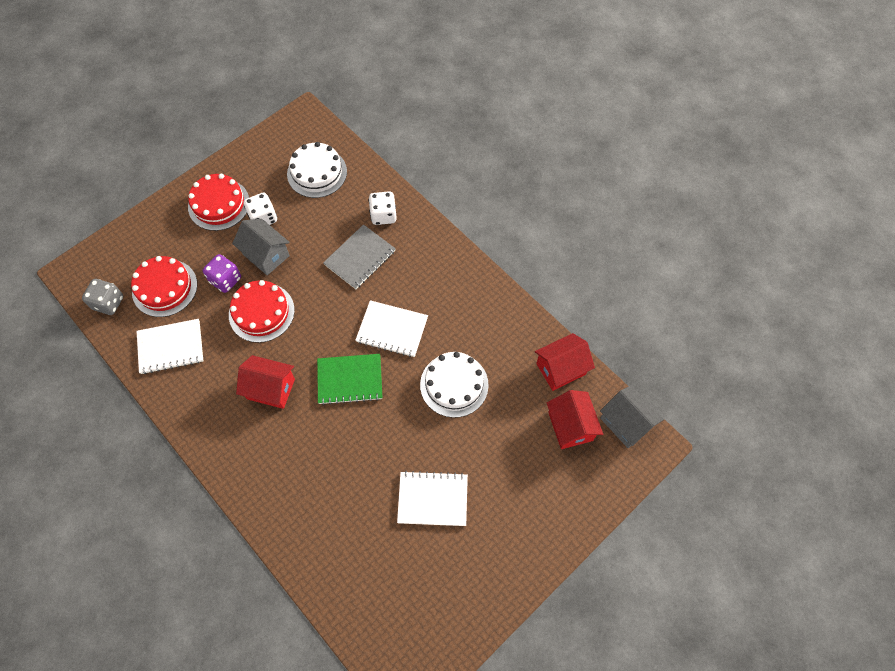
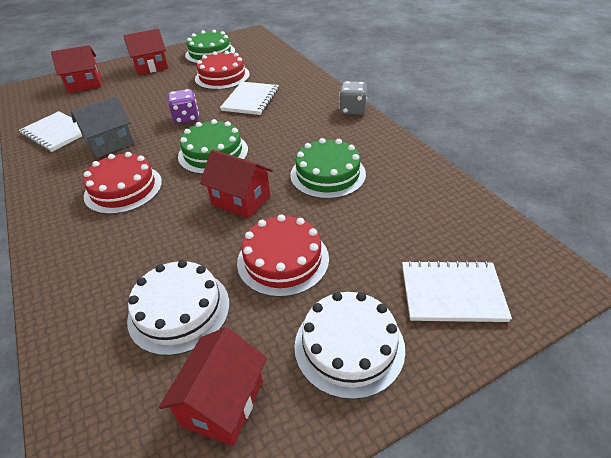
green cake: 0 -> 3
green notebook: 1 -> 0
grey house: 2 -> 1
grey notebook: 1 -> 0
red house: 3 -> 4
white dice: 2 -> 0

